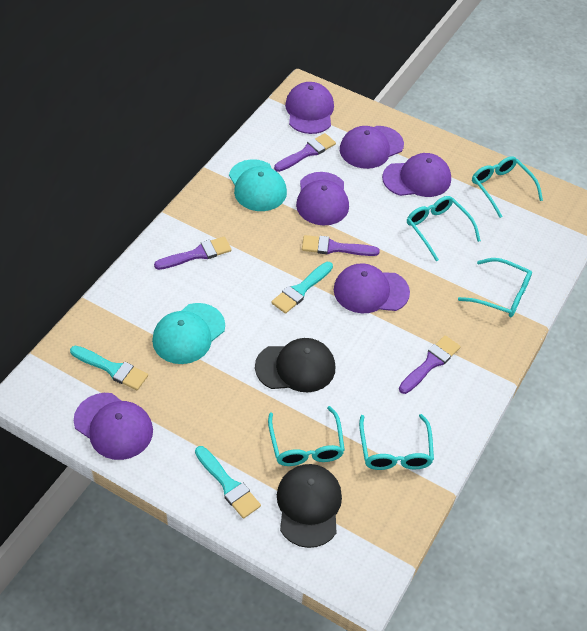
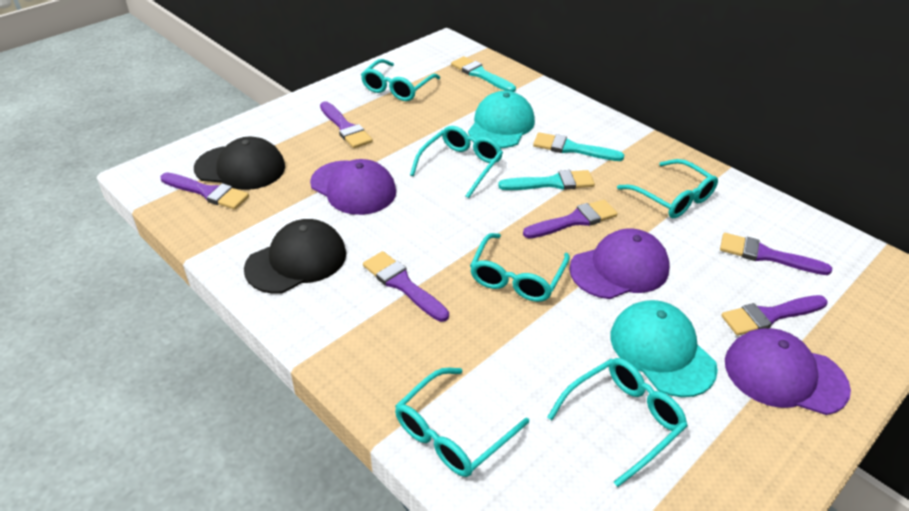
purple brush: 4 -> 6
purple cap: 6 -> 3
turquoise glasses: 5 -> 6

